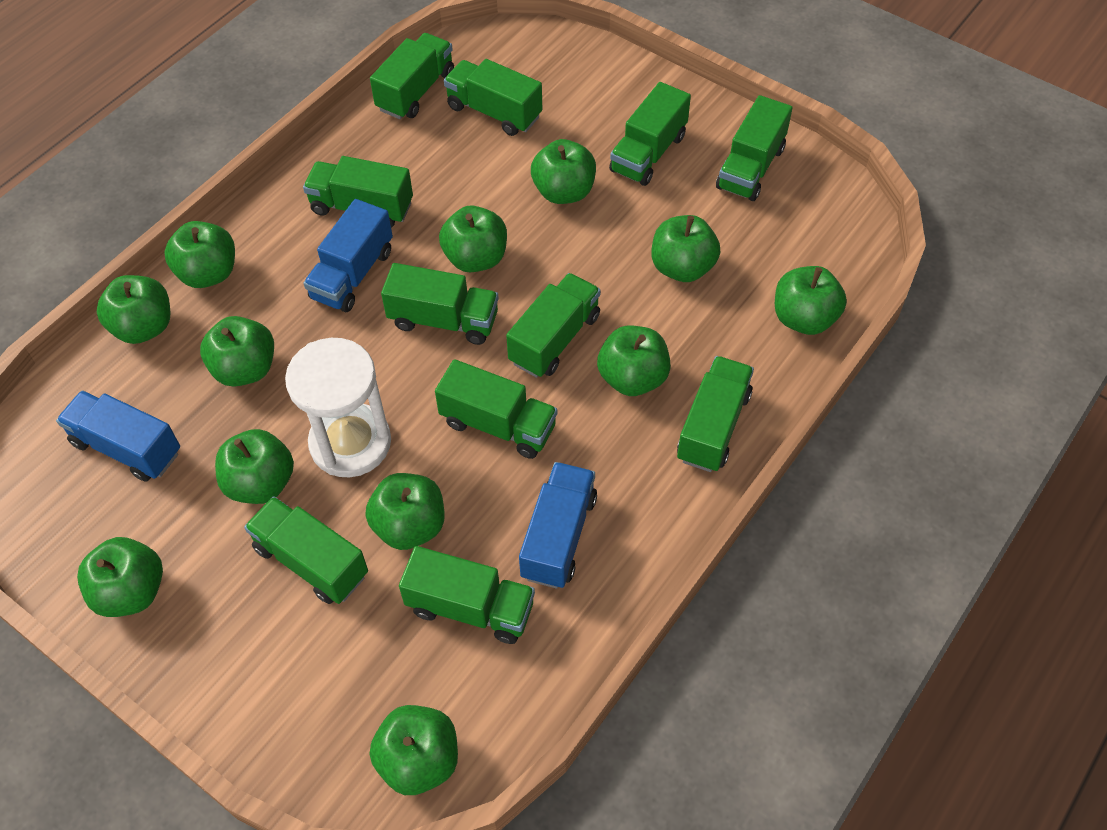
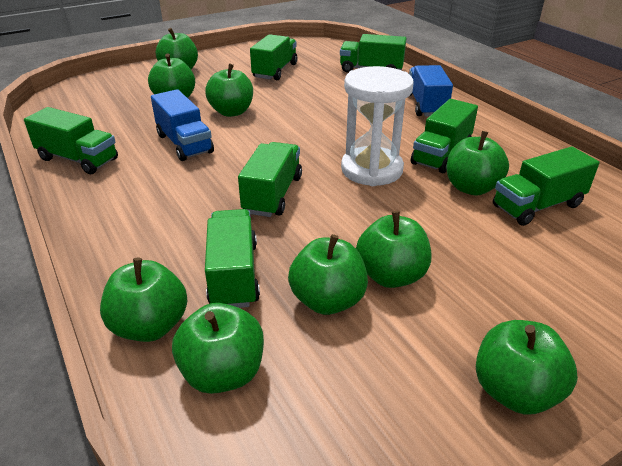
blue truck: 3 -> 2
green apple: 12 -> 9
green truck: 11 -> 7

